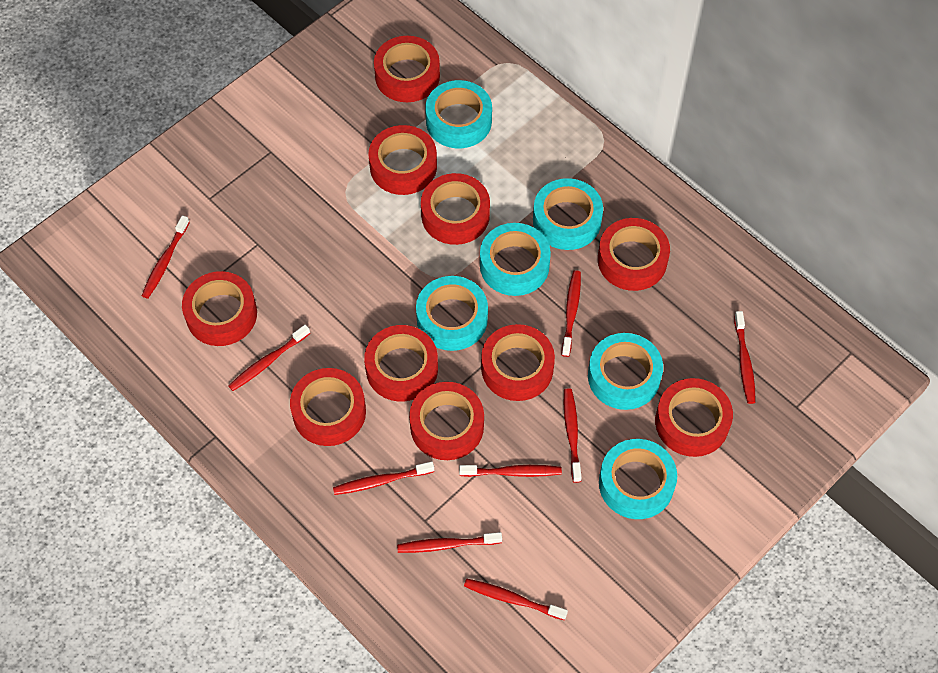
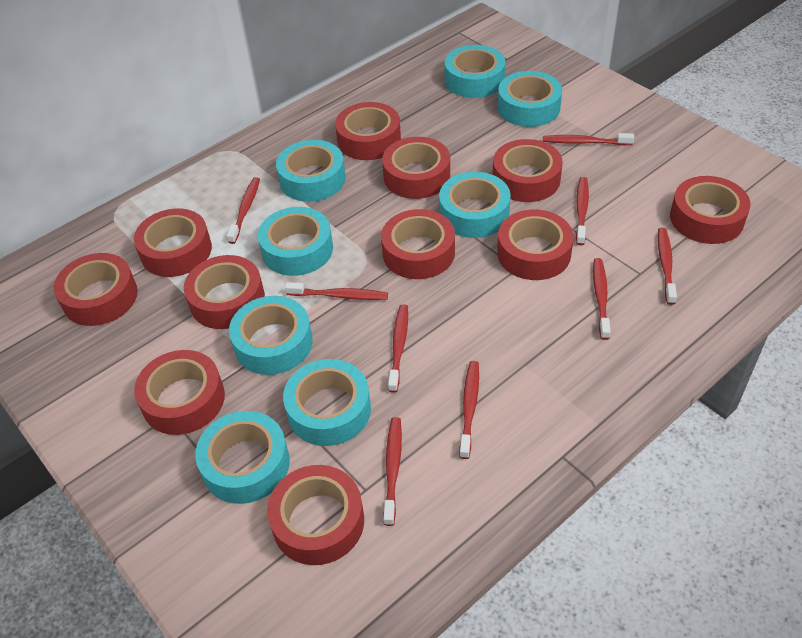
red tape: 10 -> 11
turquoise tape: 6 -> 8

